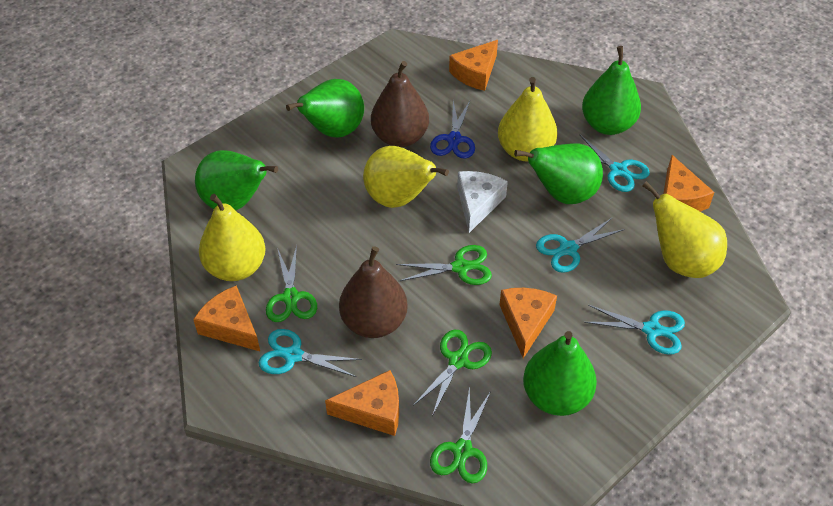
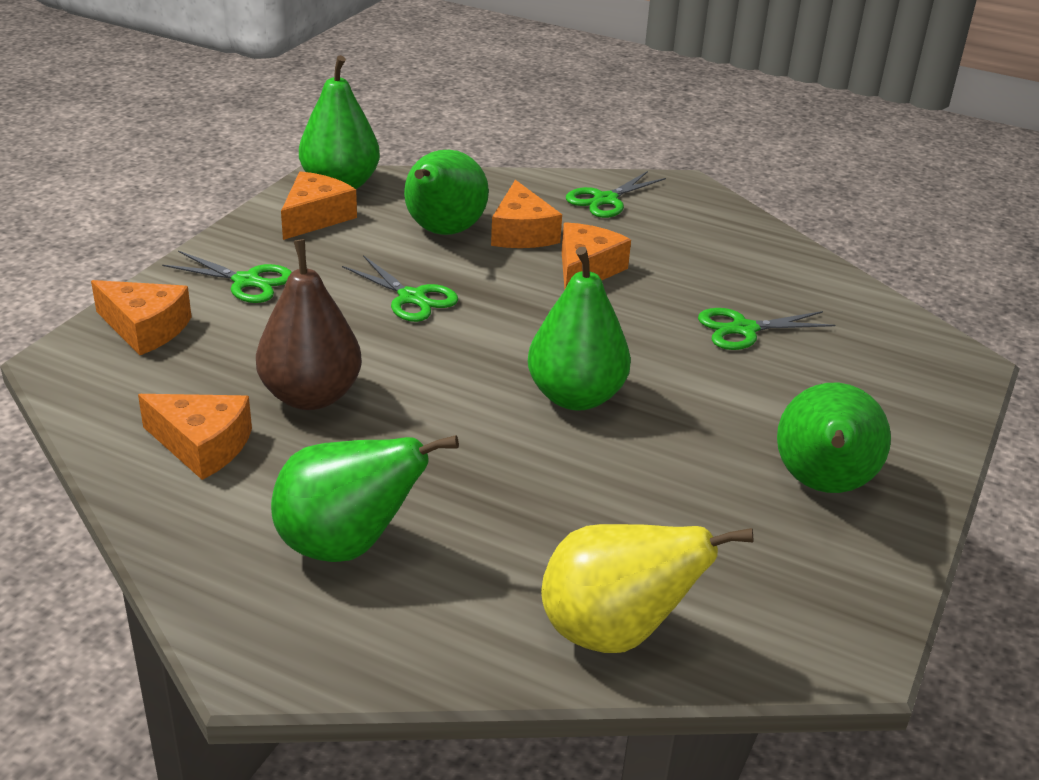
blue scissors: 1 -> 0
brown pear: 2 -> 1
turquoise scissors: 4 -> 0
white cheese: 1 -> 0
yellow pear: 4 -> 1

